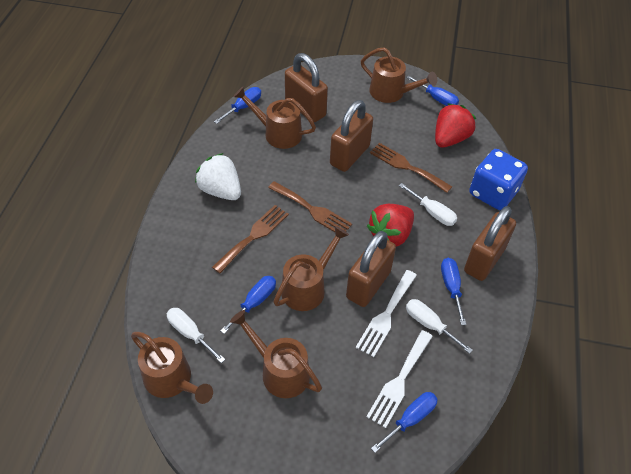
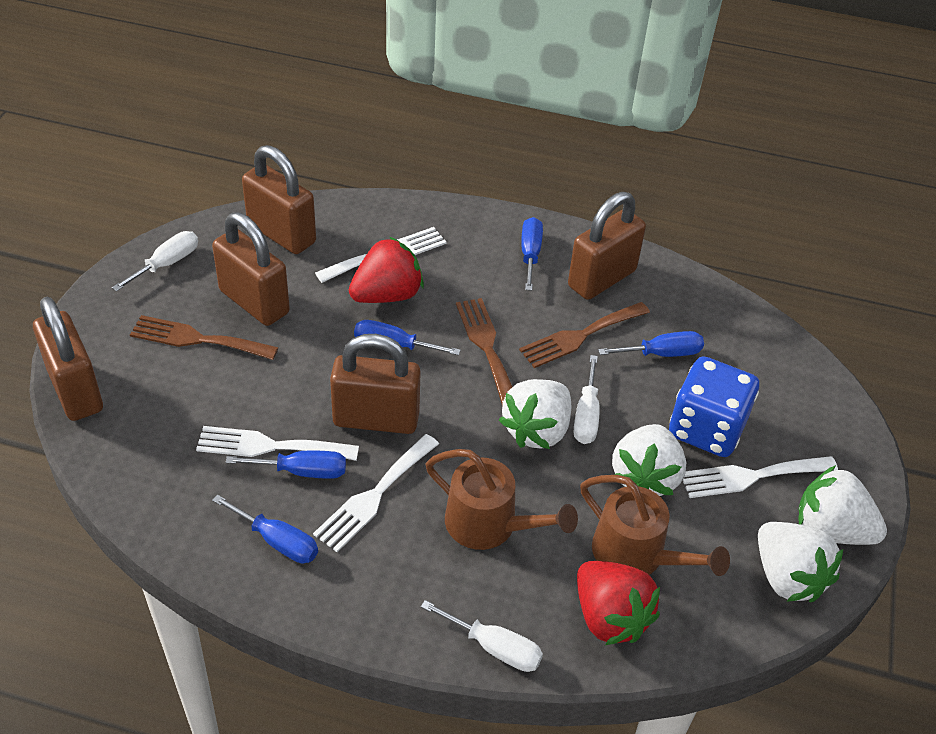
brown padlock: 4 -> 5
brown watering can: 5 -> 2
white fork: 2 -> 4
white strawberry: 1 -> 4

